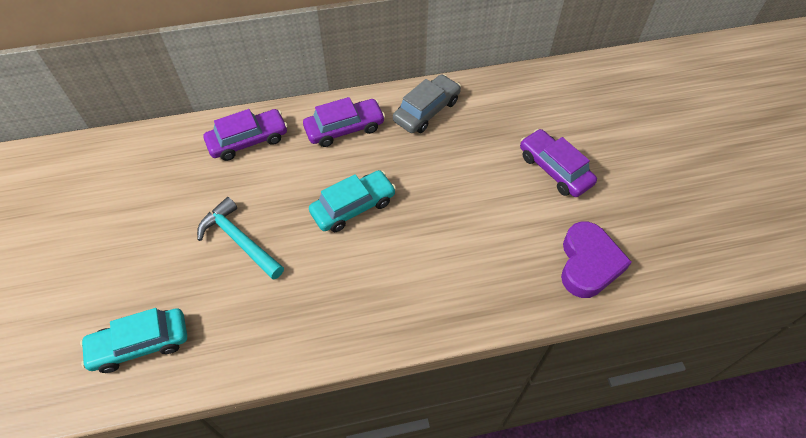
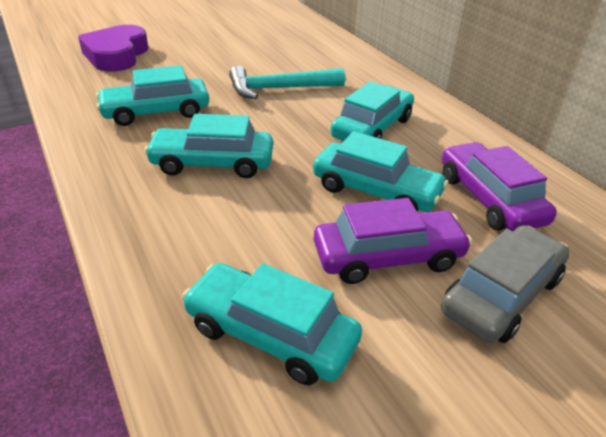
purple car: 3 -> 2
turquoise car: 2 -> 5

